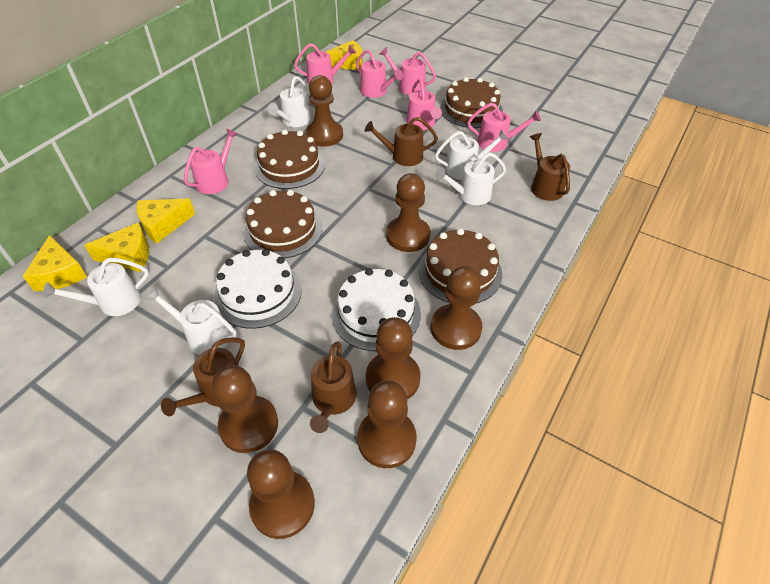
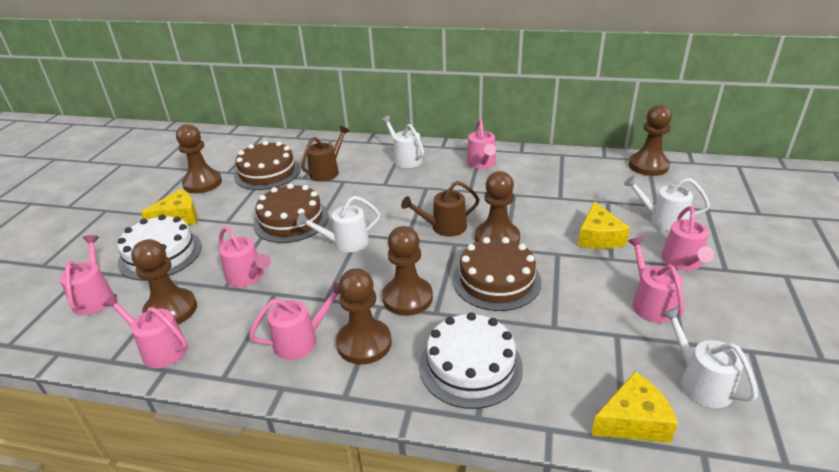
brown cake: 4 -> 3
brown pawn: 7 -> 6
brown watering can: 4 -> 2
pink watering can: 6 -> 7
white watering can: 5 -> 4
yellow cheese: 4 -> 3

